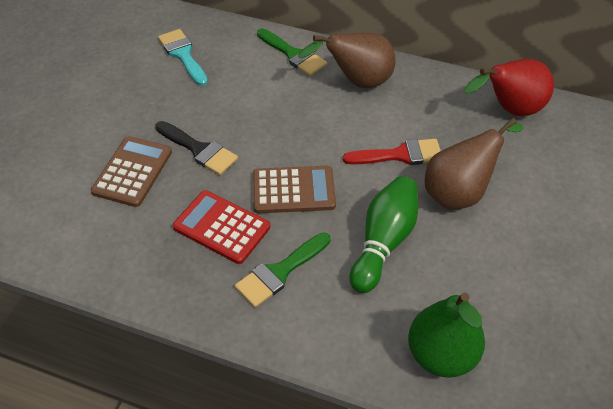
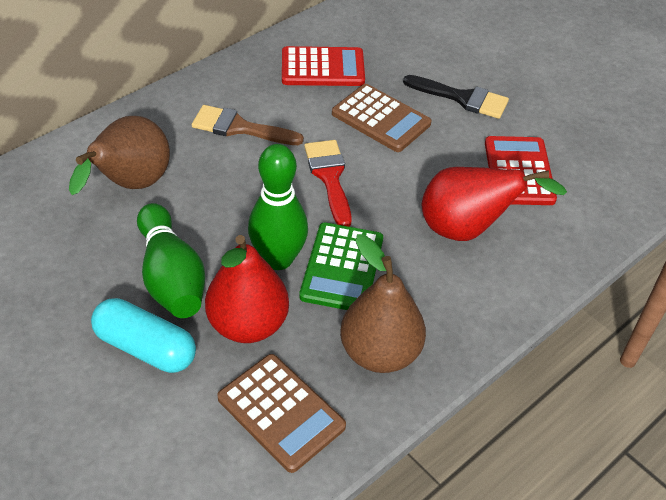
brown brush: 0 -> 1
green bowling pin: 1 -> 2
green brush: 2 -> 0
green calculator: 0 -> 1
green pear: 1 -> 0
red calculator: 1 -> 2
red pear: 1 -> 2
turquoise brush: 1 -> 0
turquoise capsule: 0 -> 1

